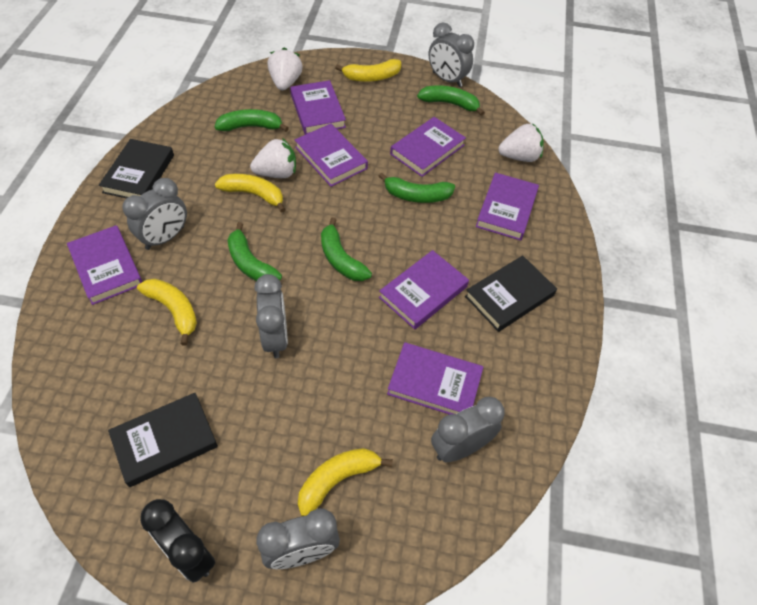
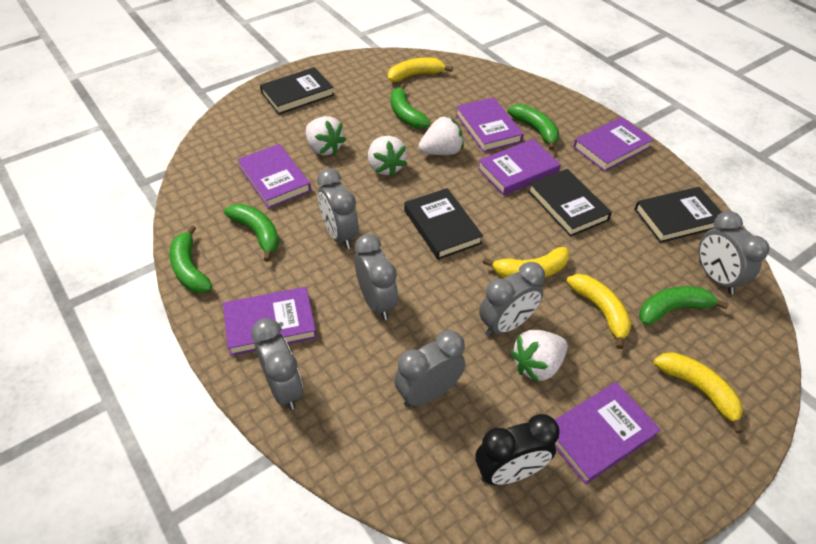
black book: 3 -> 4
grey clock: 5 -> 6
purple book: 7 -> 6
white strawberry: 3 -> 4

